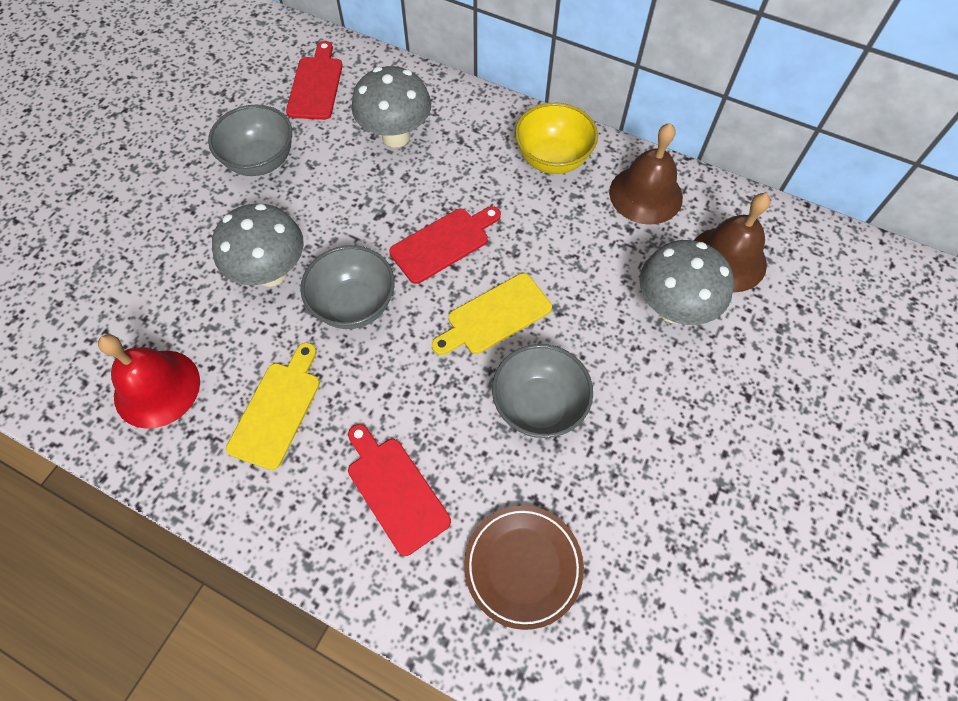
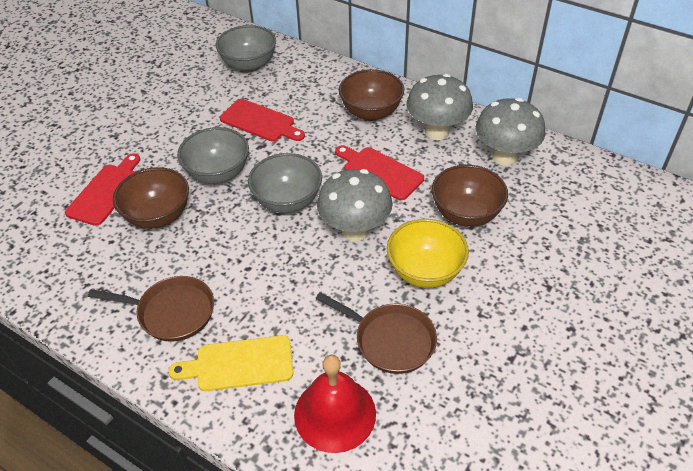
brown bell: 2 -> 0
brown bowl: 0 -> 3
brown pan: 0 -> 2
brown plate: 1 -> 0
yellow cutting board: 2 -> 1

